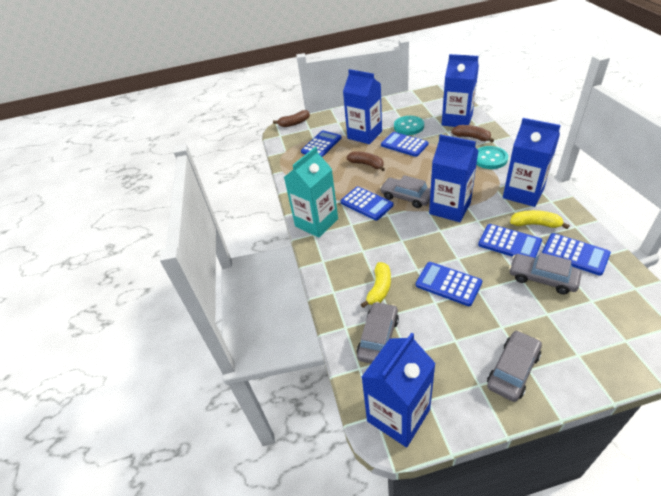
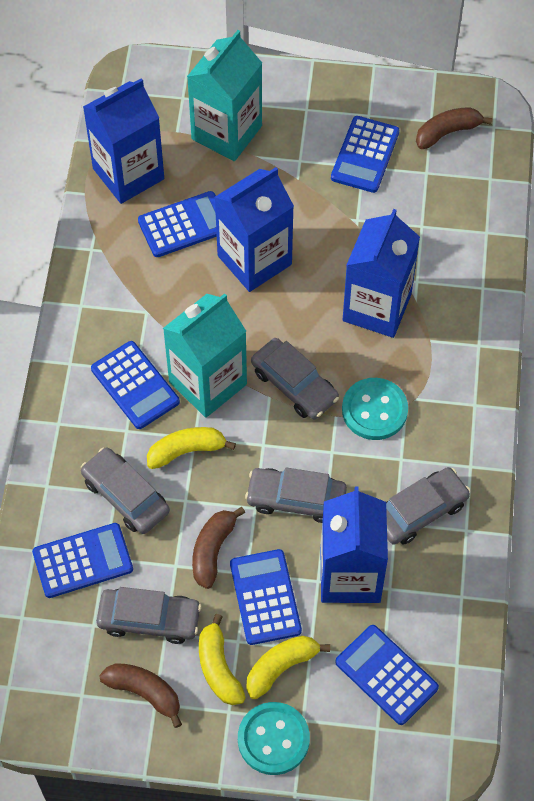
blue carton: 5 -> 4
grey car: 4 -> 5
turquoise carton: 1 -> 2
yellow banana: 2 -> 3

